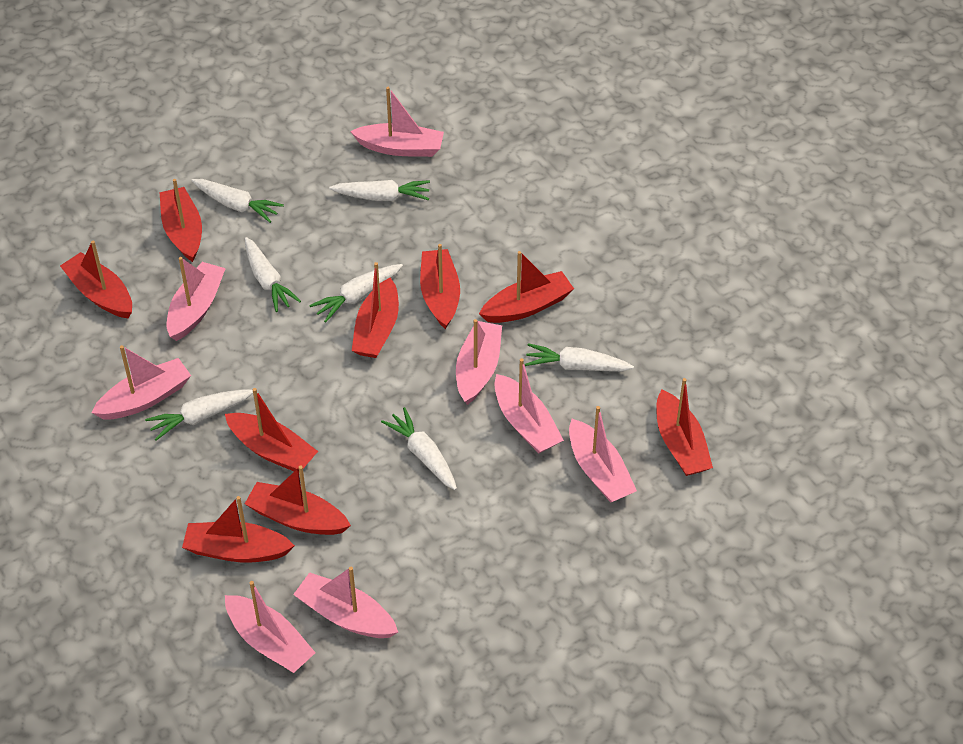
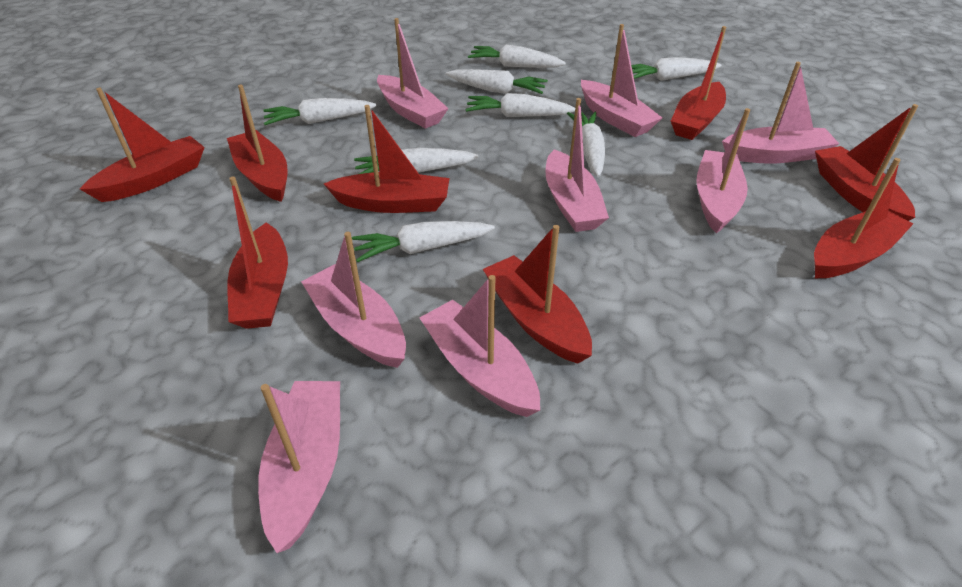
red boat: 9 -> 8
white carrot: 7 -> 8

